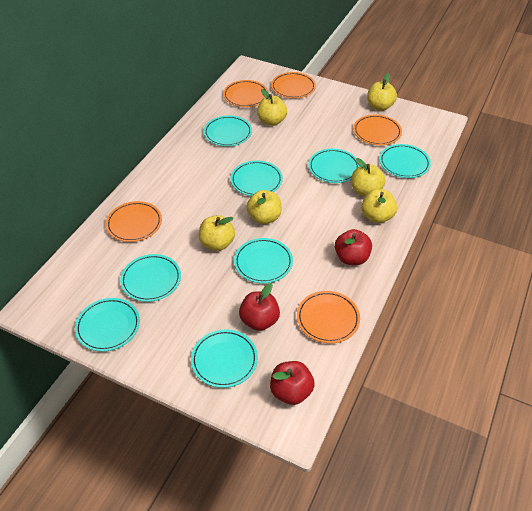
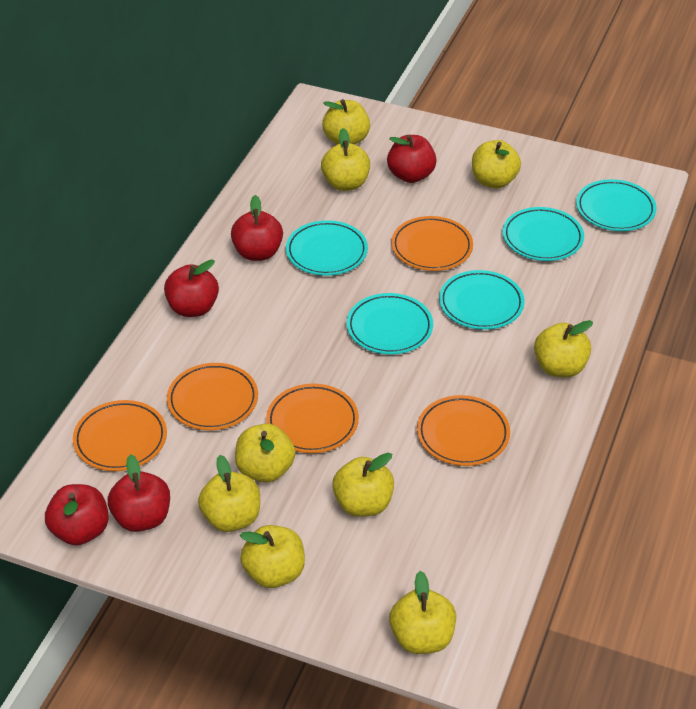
red apple: 3 -> 5
turquoise plate: 8 -> 5
yellow apple: 6 -> 9

